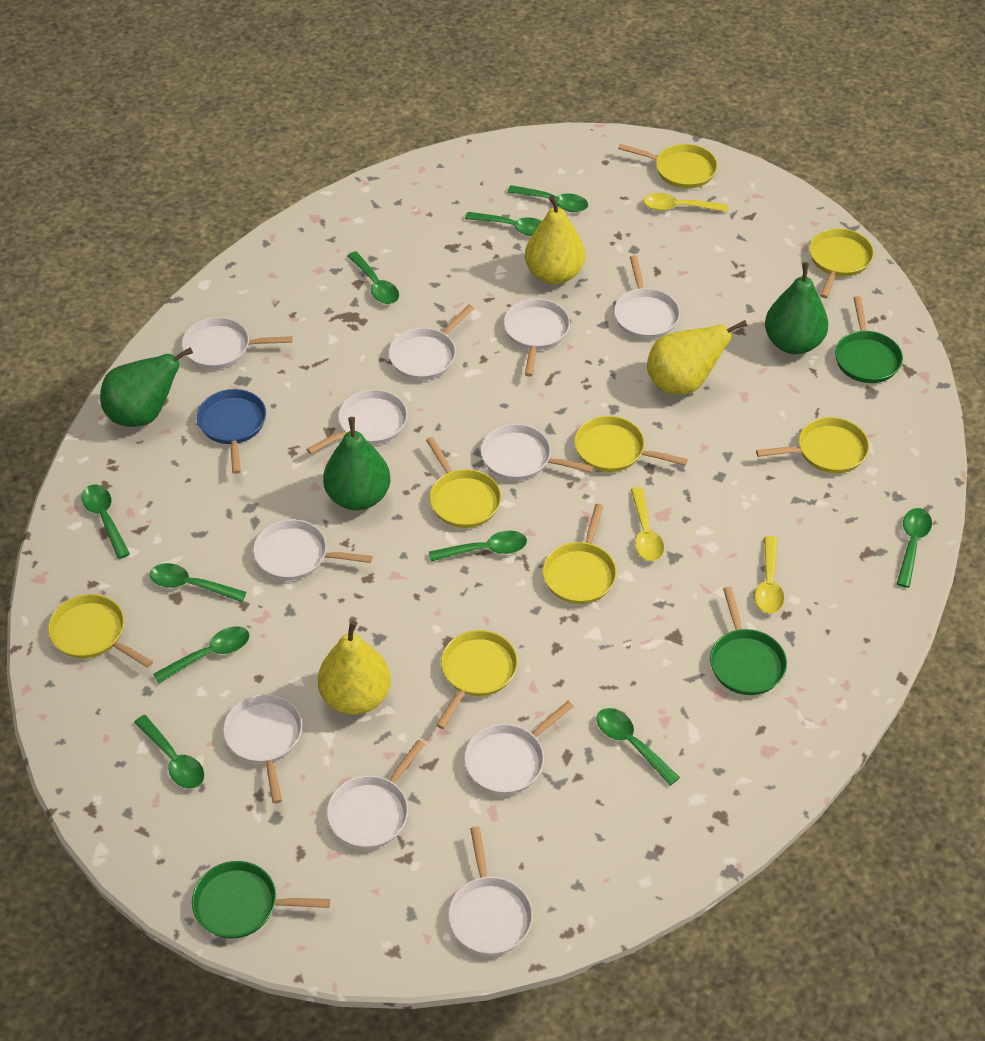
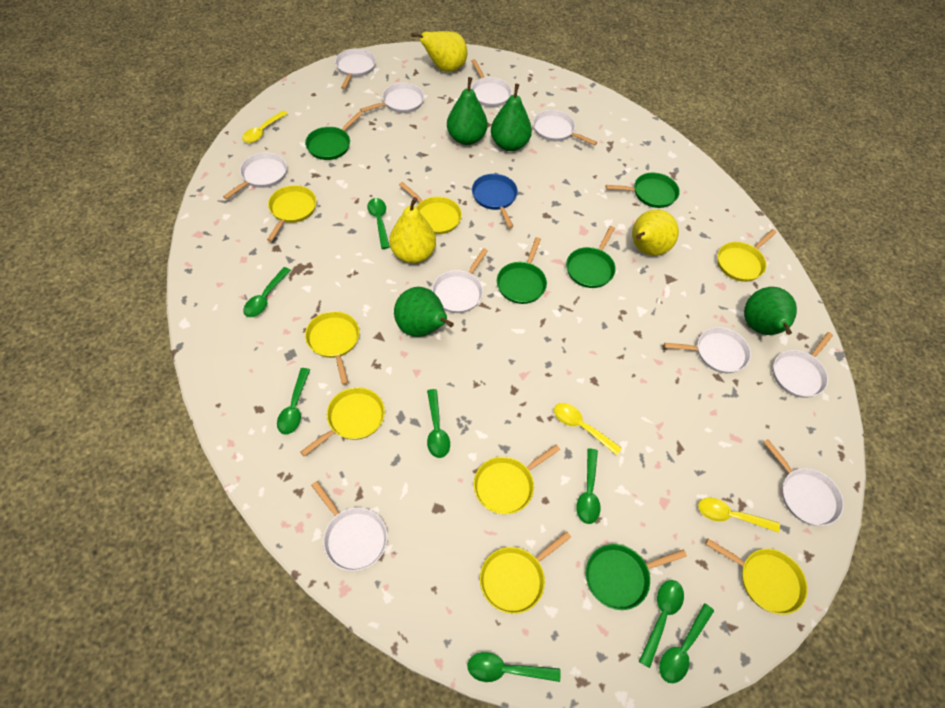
green pan: 3 -> 5
green pear: 3 -> 4
green spoon: 10 -> 8
white pan: 11 -> 10

